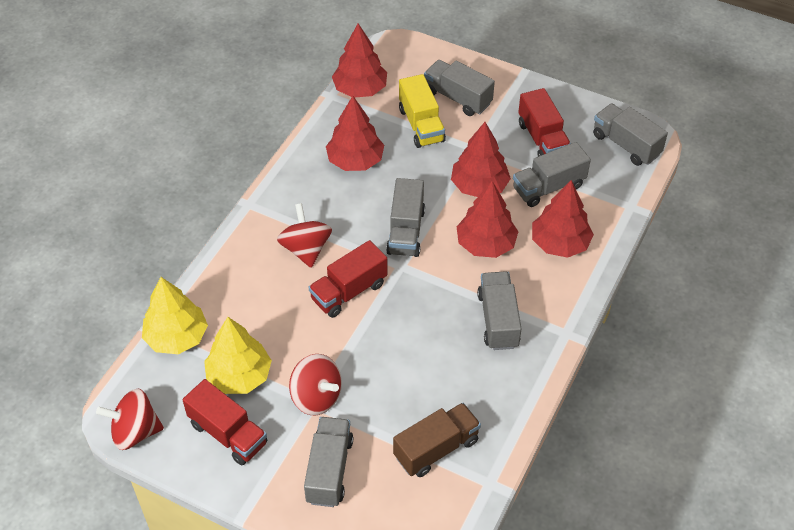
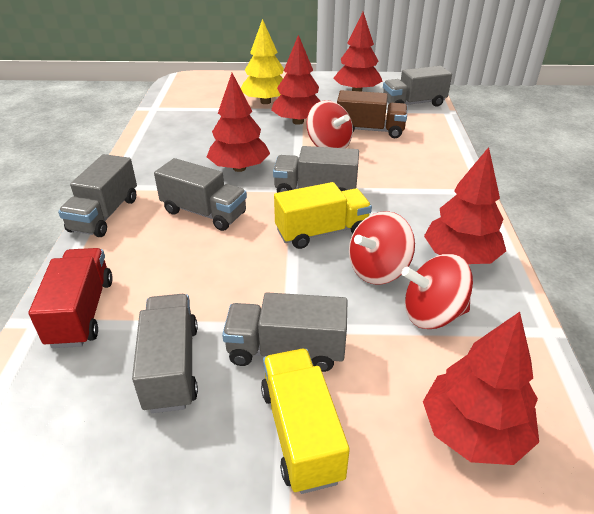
red truck: 3 -> 1
yellow tree: 2 -> 1
yellow truck: 1 -> 2

